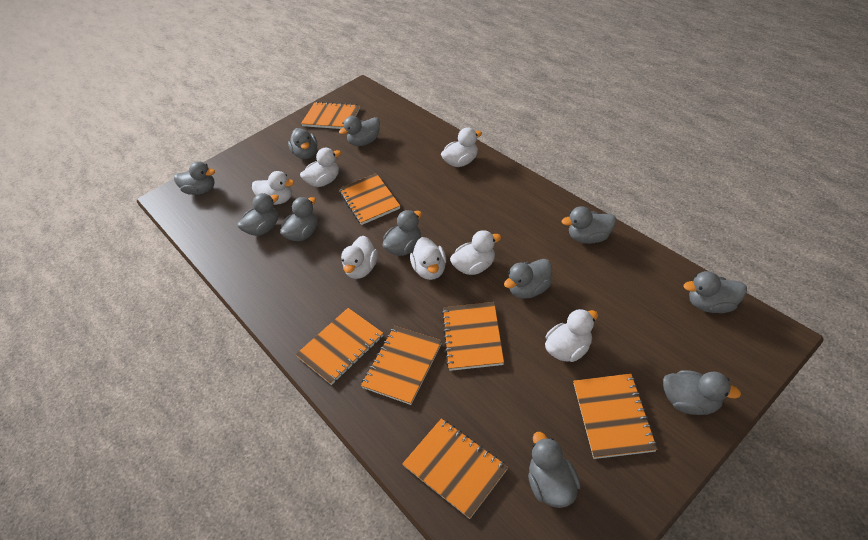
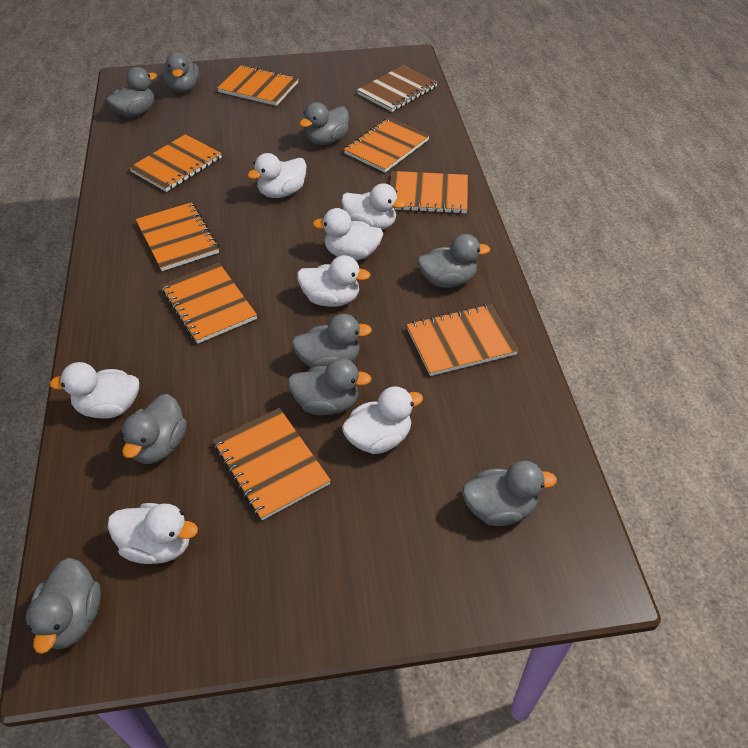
brown notebook: 0 -> 1
grey duck: 11 -> 9
orange notebook: 7 -> 8

